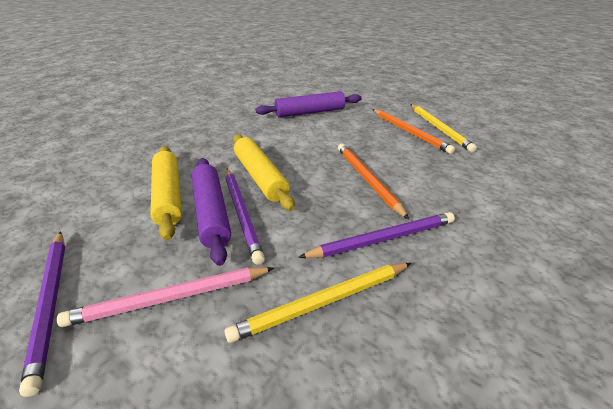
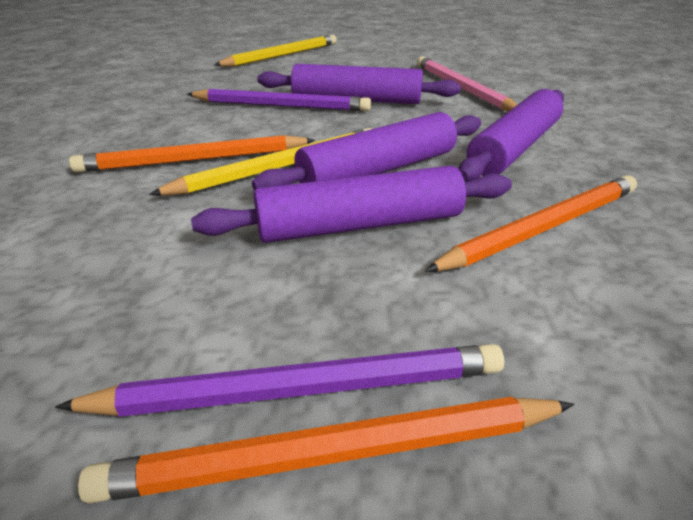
orange pencil: 2 -> 3
purple pencil: 3 -> 2
purple rolling pin: 2 -> 4
yellow rolling pin: 2 -> 0

